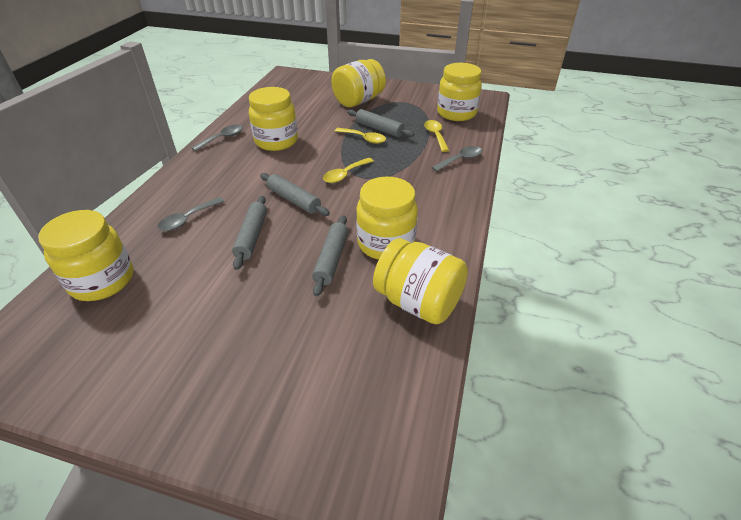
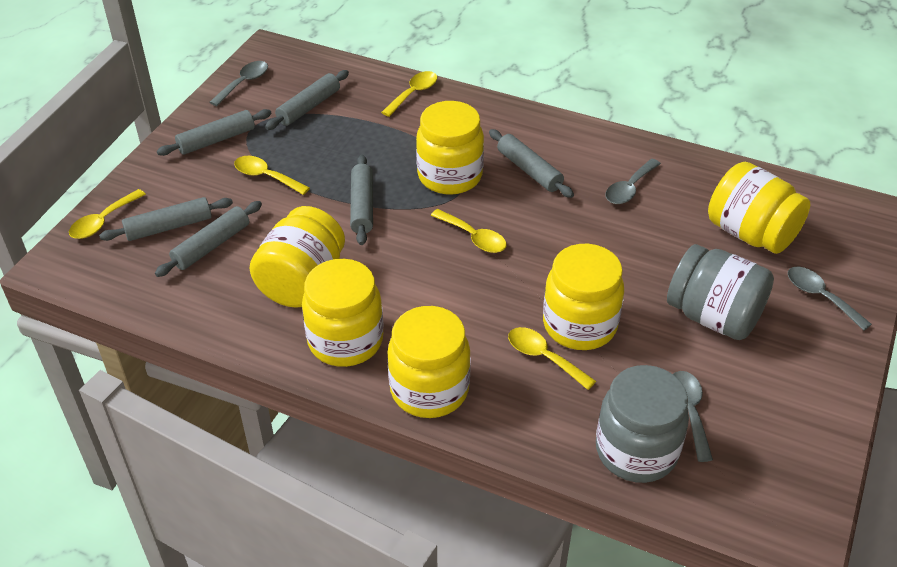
grey jar: 0 -> 2
grey rolling pin: 4 -> 6
grey spoon: 3 -> 4
yellow spoon: 3 -> 5

